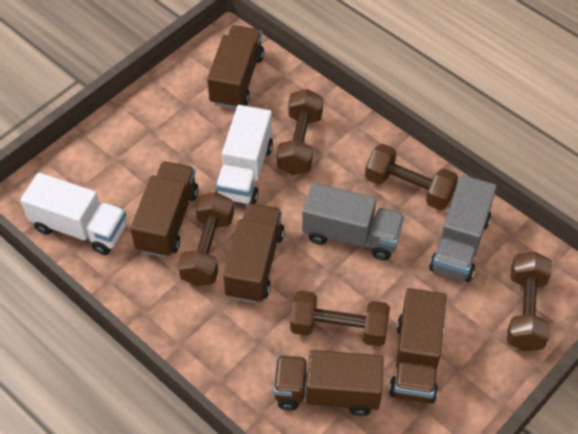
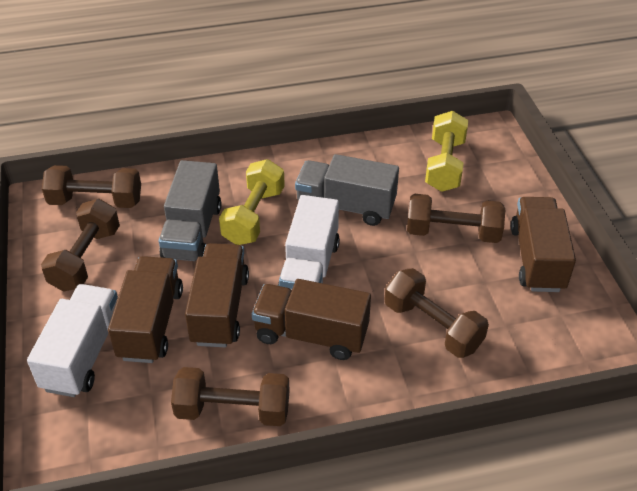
brown truck: 5 -> 4
yellow dumbbell: 0 -> 2

